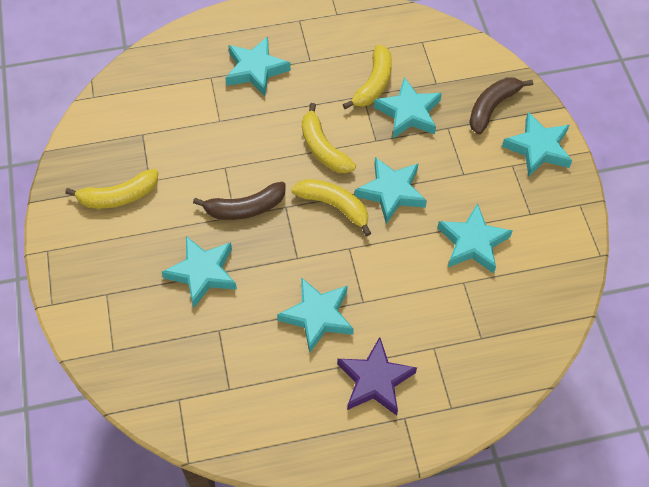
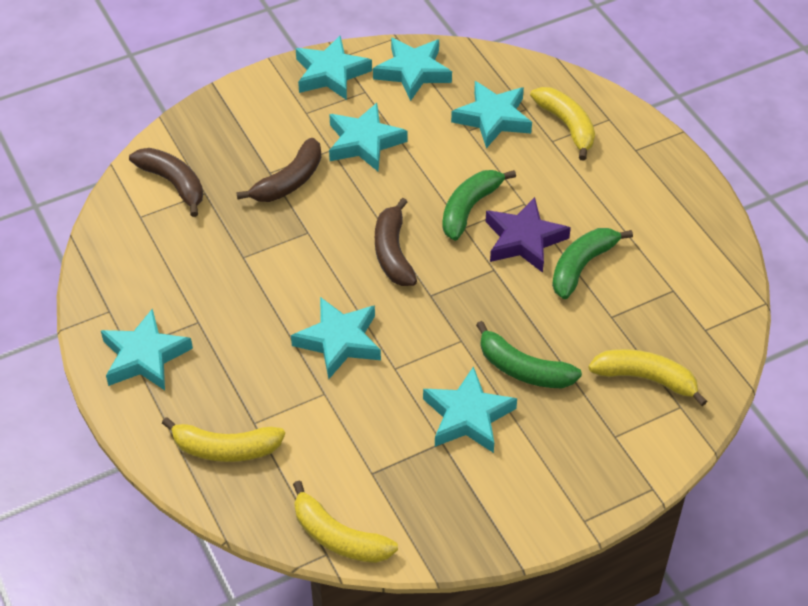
brown banana: 2 -> 3
green banana: 0 -> 3

